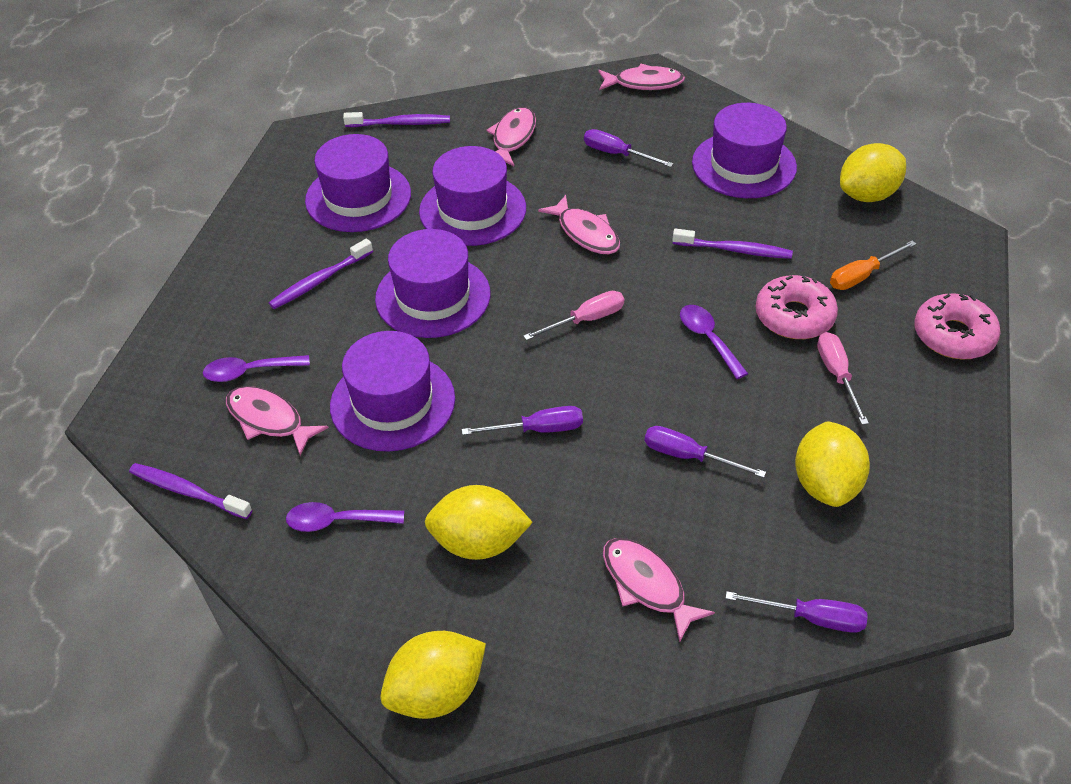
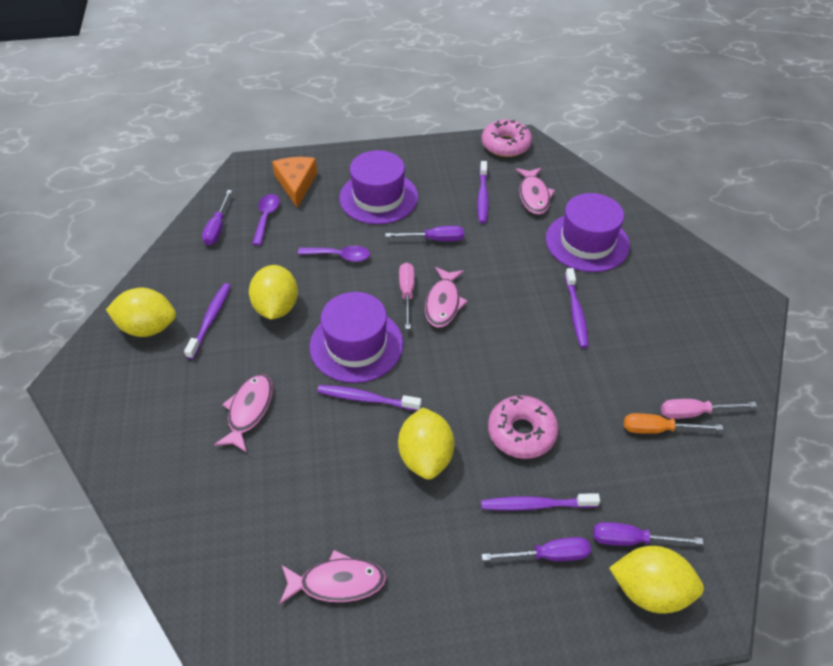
orange cheese: 0 -> 1
pink fish: 5 -> 4
purple hat: 5 -> 3
purple spoon: 3 -> 2
purple toothbrush: 4 -> 5

